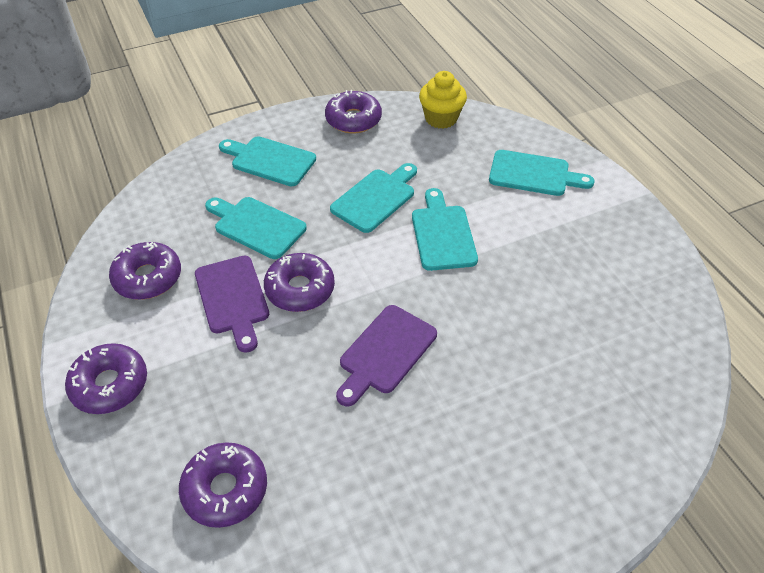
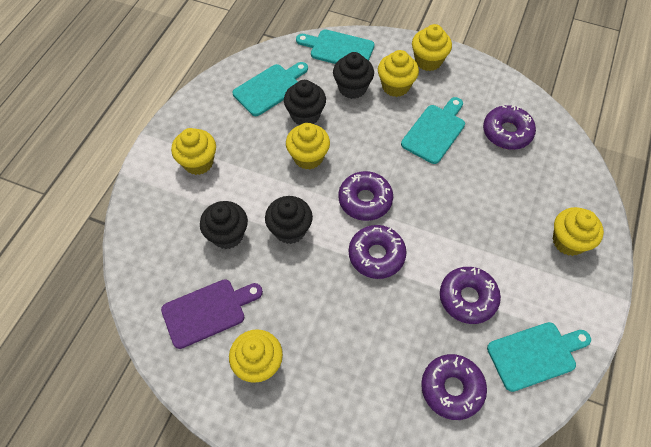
black cupcake: 0 -> 4
purple cutting board: 2 -> 1
turquoise cutting board: 5 -> 4
yellow cupcake: 1 -> 6

